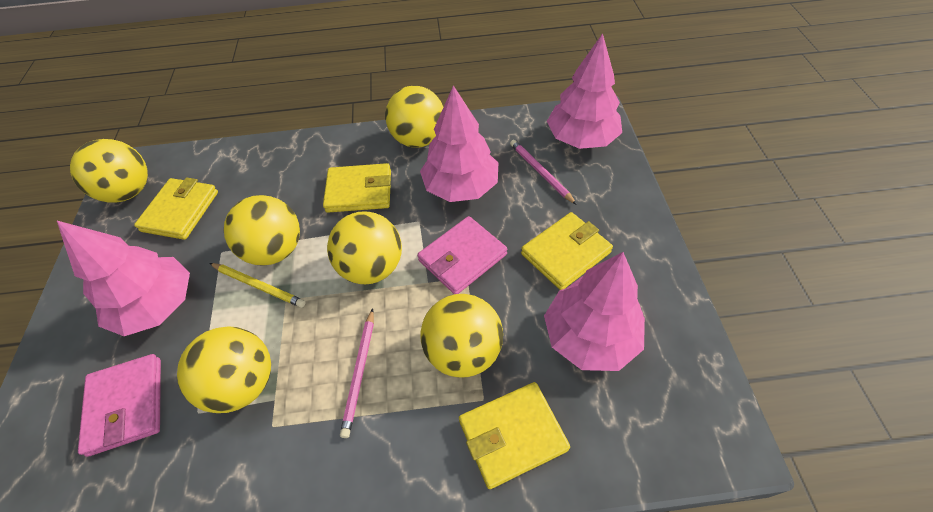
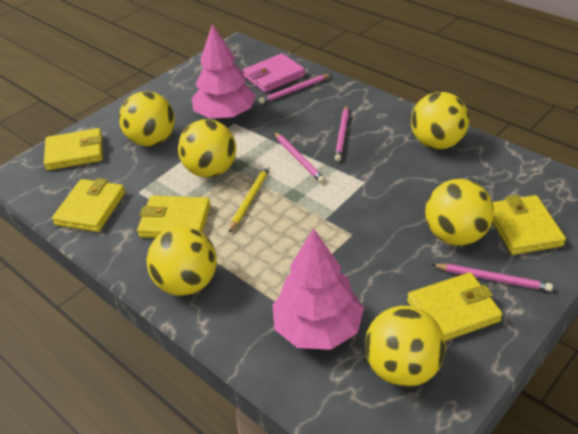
pink pencil: 2 -> 4
pink tree: 4 -> 2
pink wallet: 2 -> 1
yellow wallet: 4 -> 5

